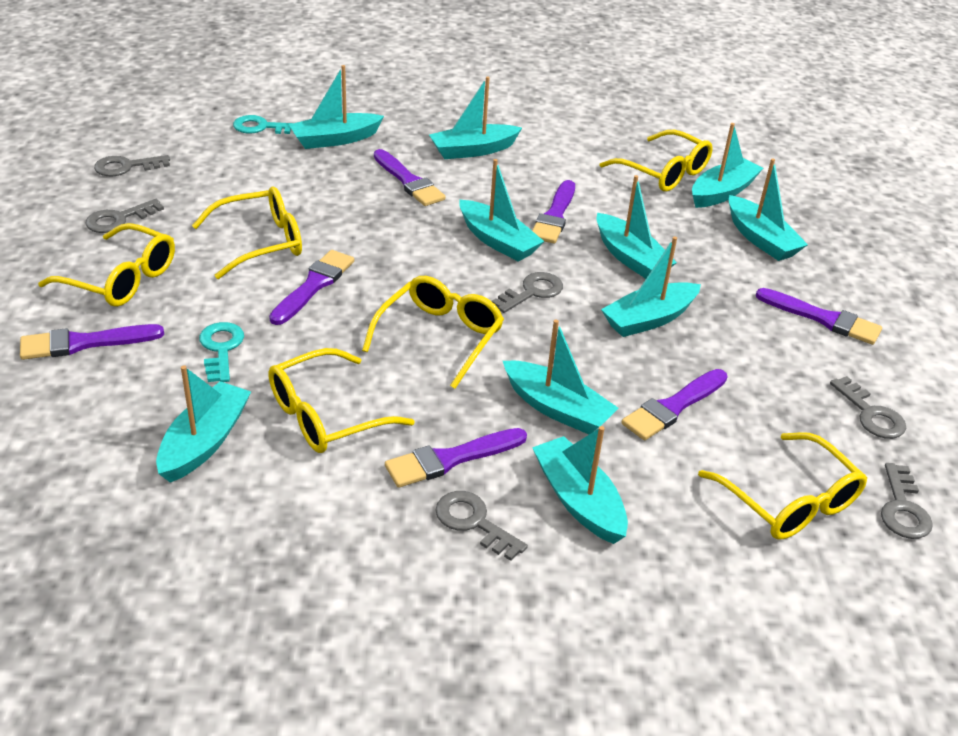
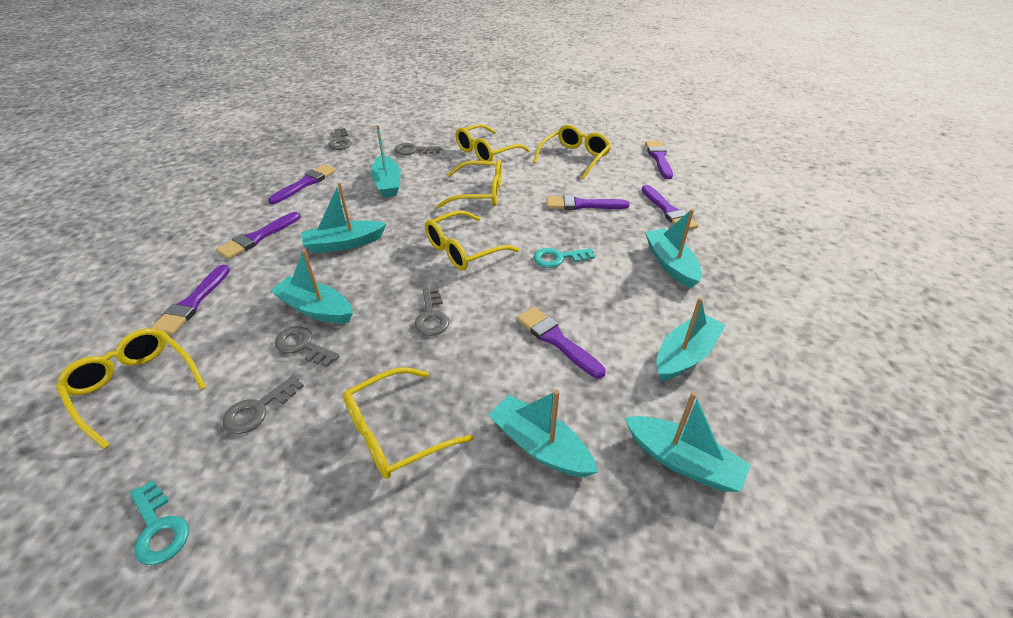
grey key: 6 -> 5
turquoise boat: 10 -> 7

